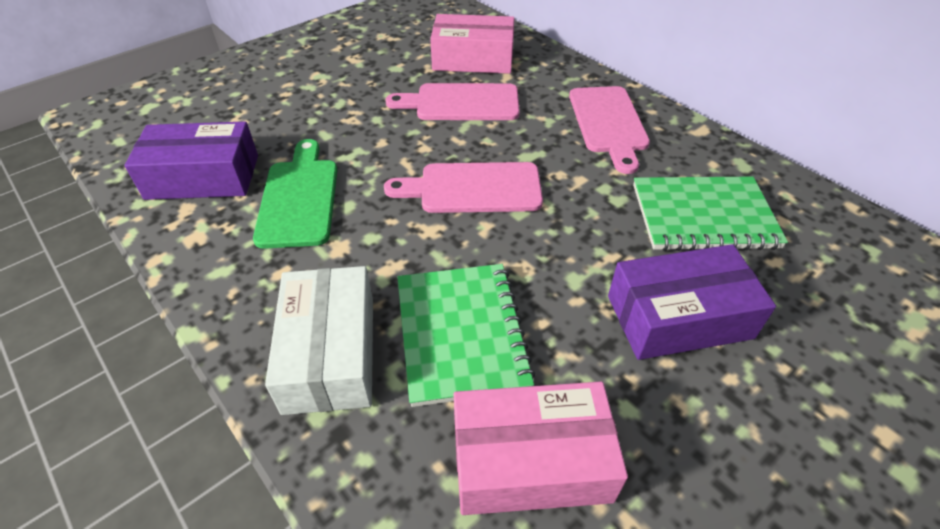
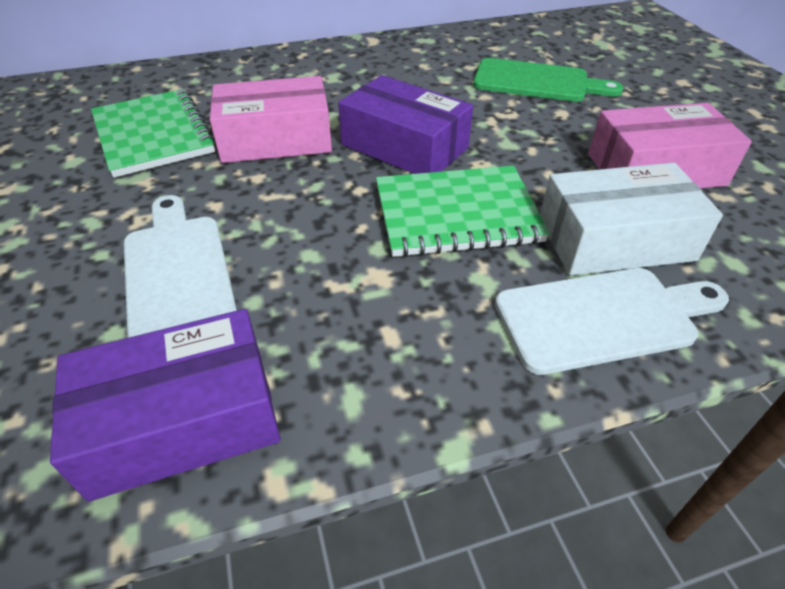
pink cutting board: 3 -> 0
white cutting board: 0 -> 2

